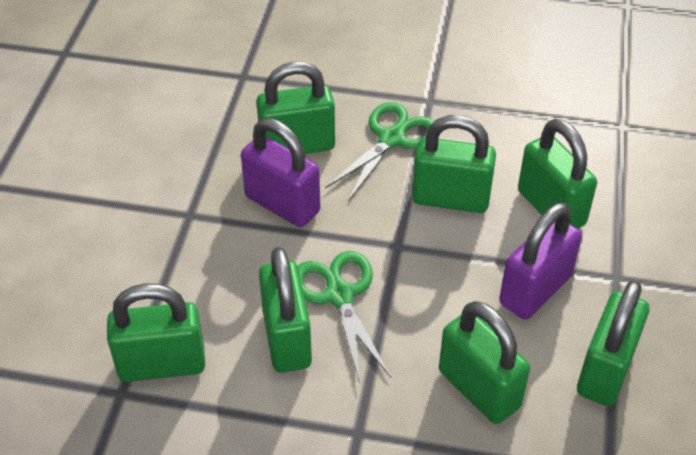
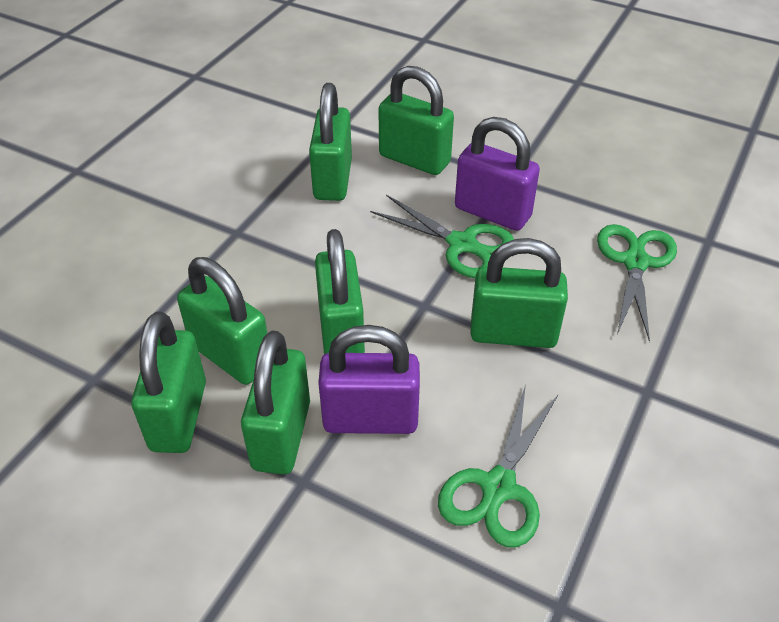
green scissors: 2 -> 3

